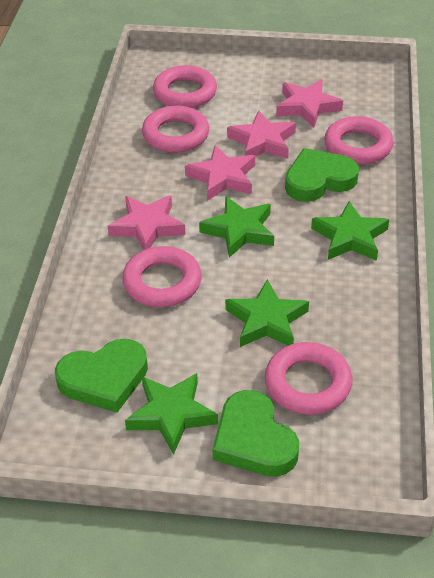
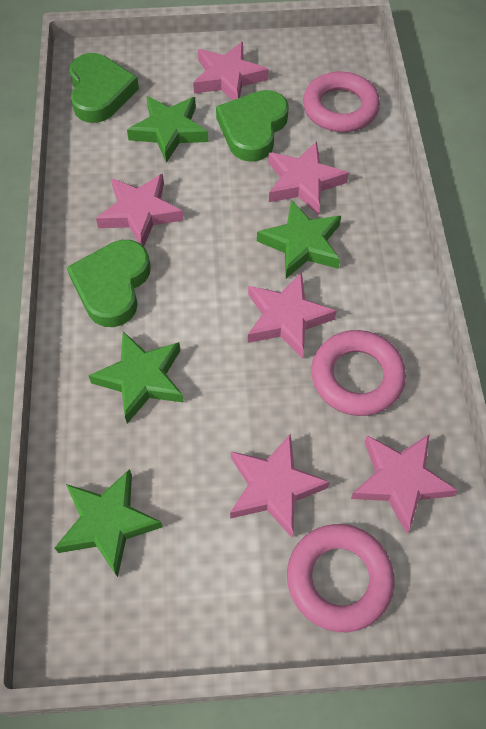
pink ring: 5 -> 3
pink star: 4 -> 6

